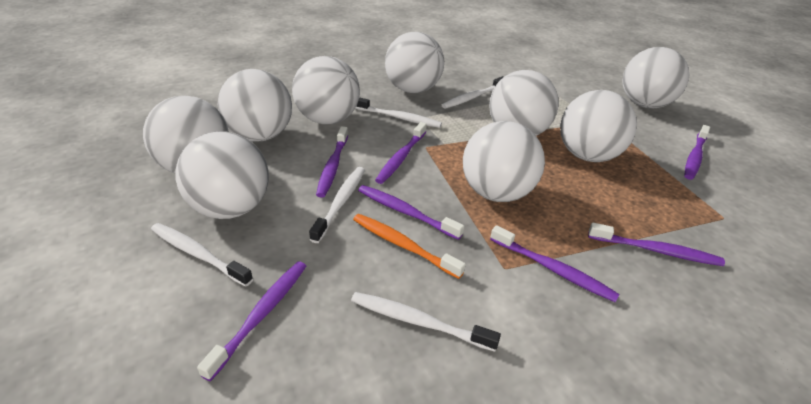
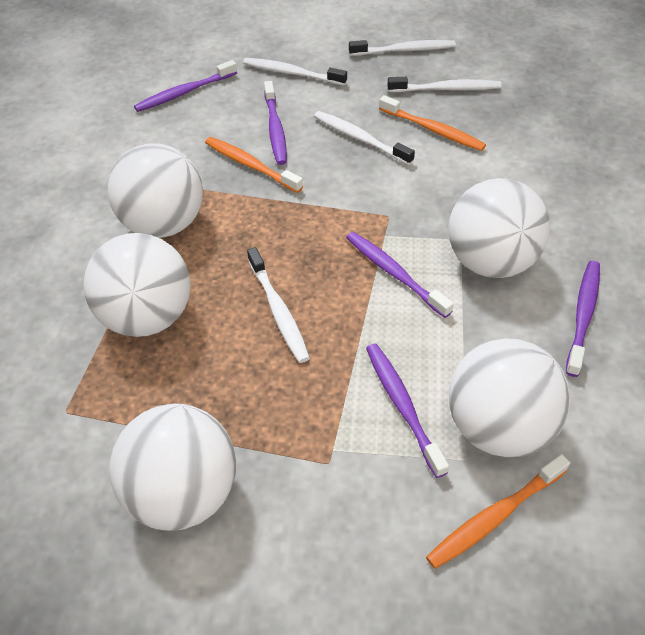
orange toothbrush: 1 -> 3
purple toothbrush: 7 -> 5
white ball: 9 -> 5

